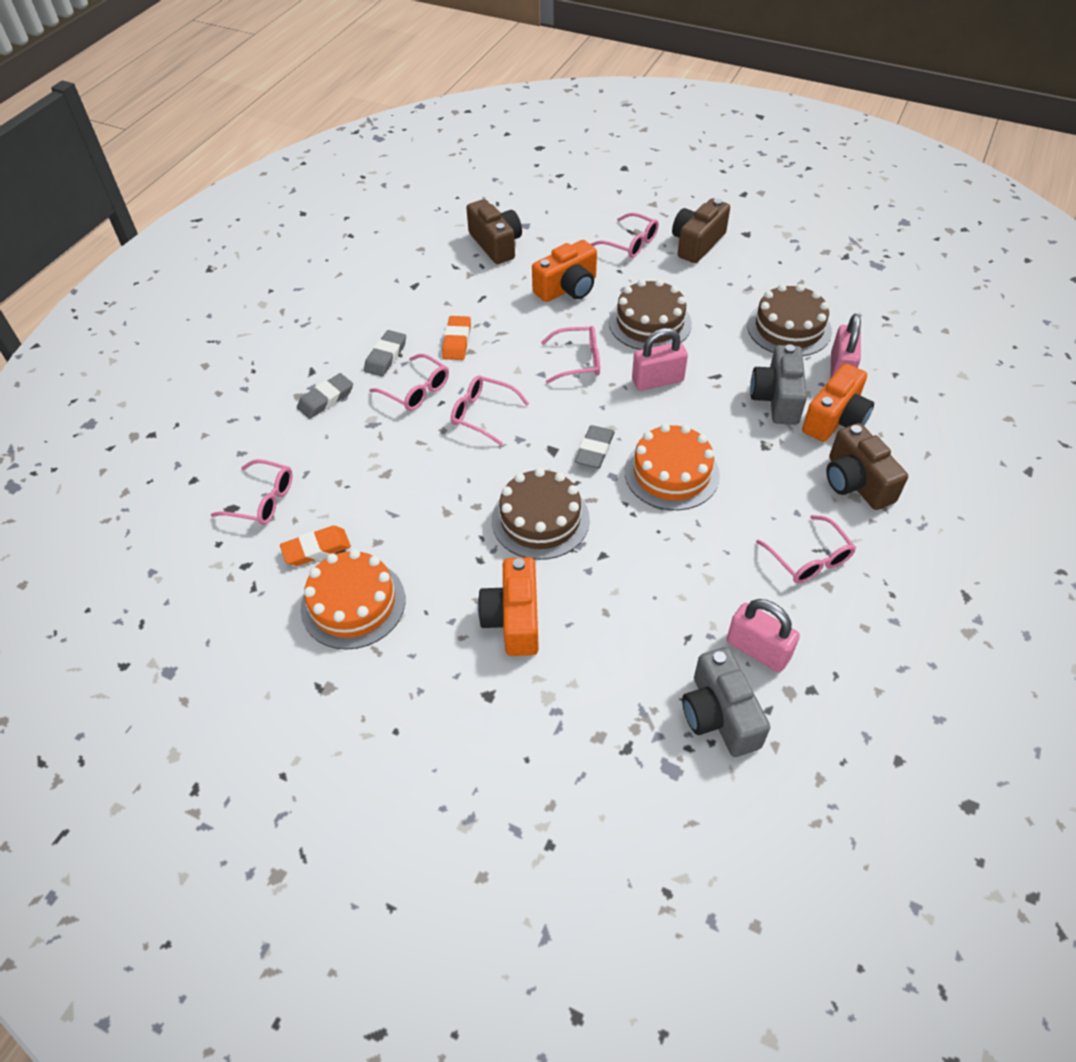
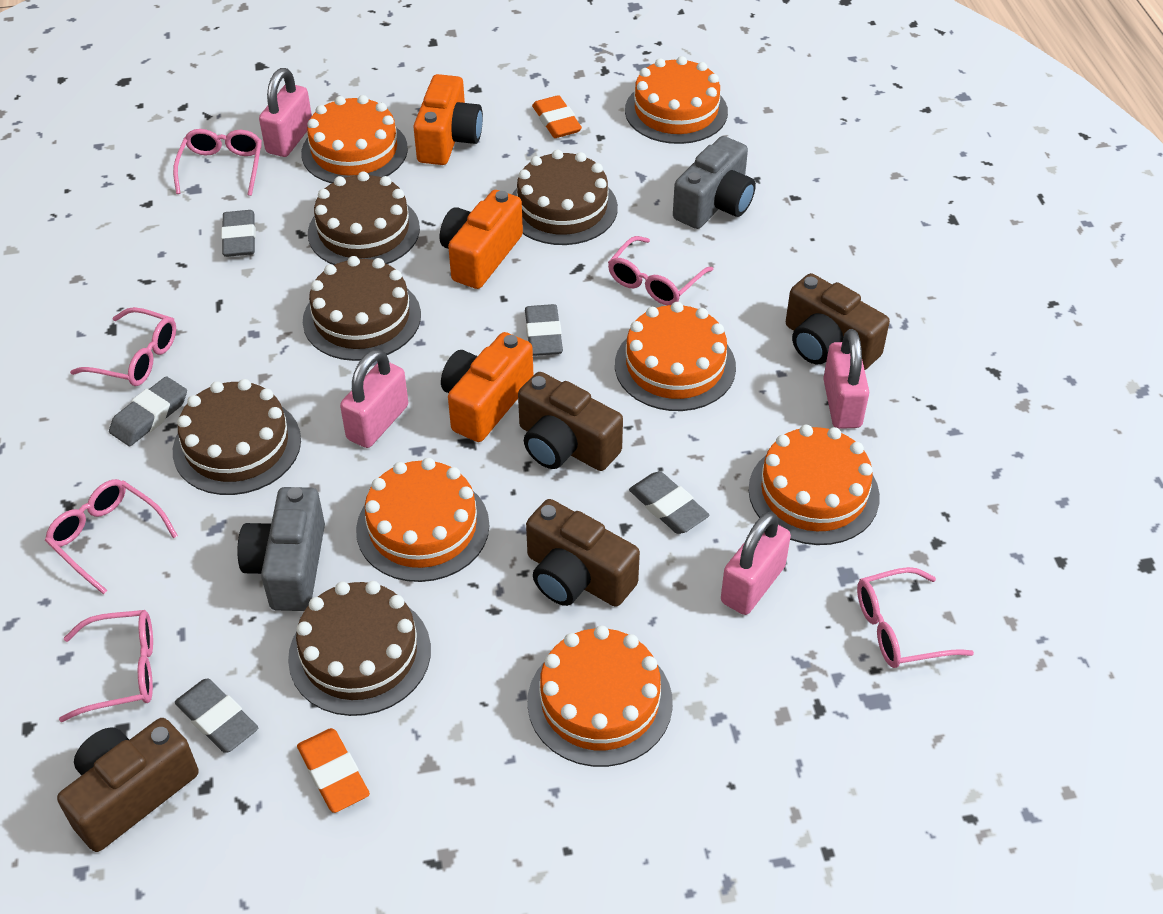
brown cake: 3 -> 5
brown camera: 3 -> 4
grey eraser: 3 -> 5
orange cake: 2 -> 6
pink padlock: 3 -> 4

